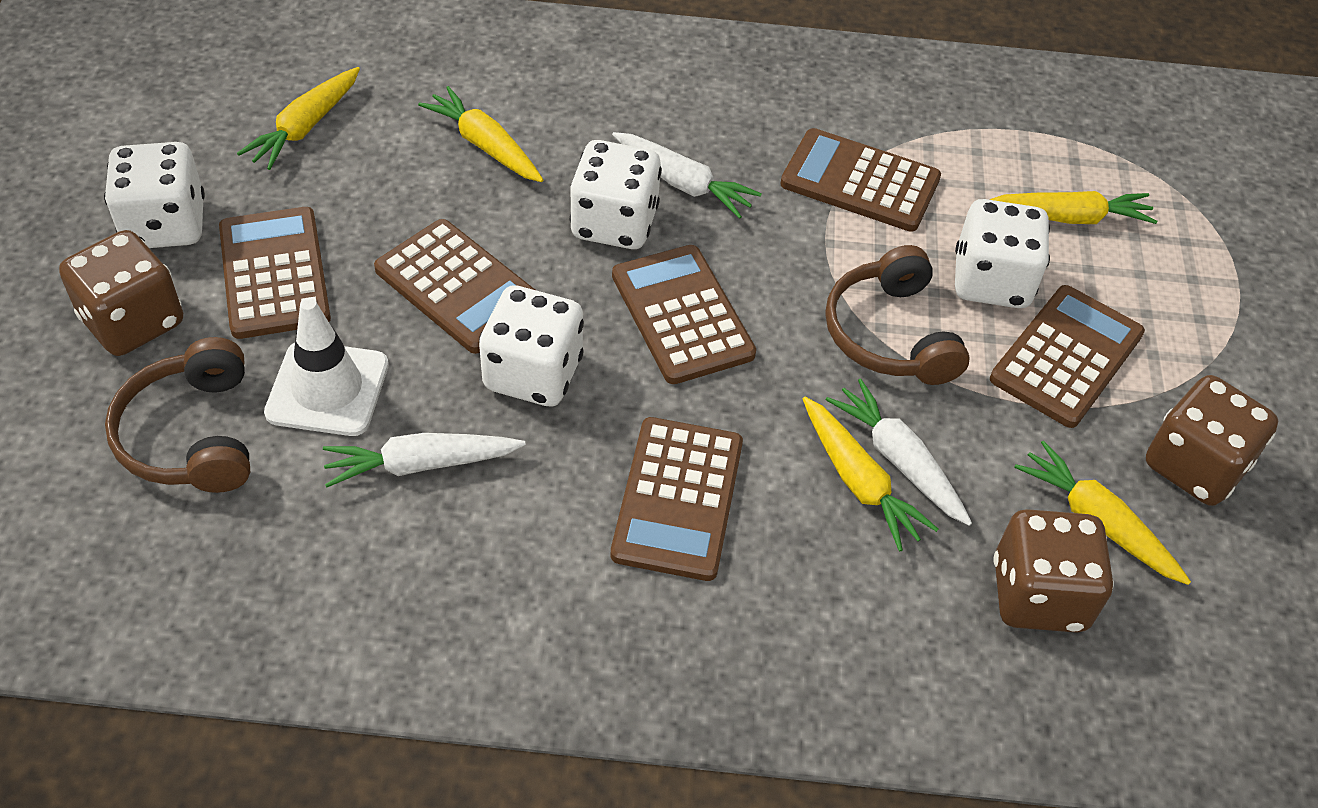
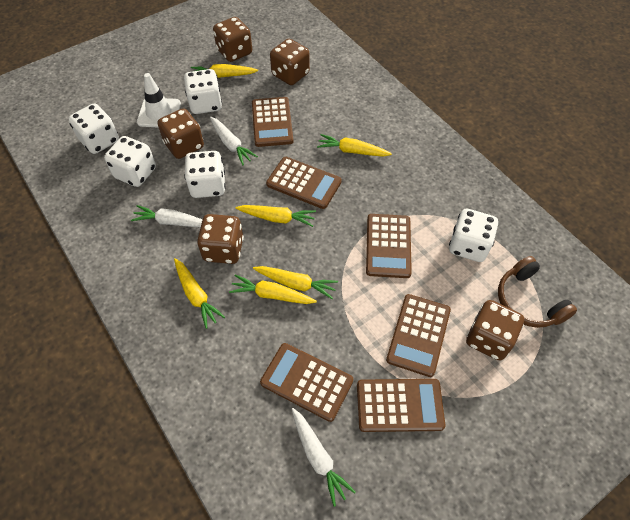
brown dice: 3 -> 5
brown headphones: 2 -> 1
white dice: 4 -> 5
yellow carrot: 5 -> 6

